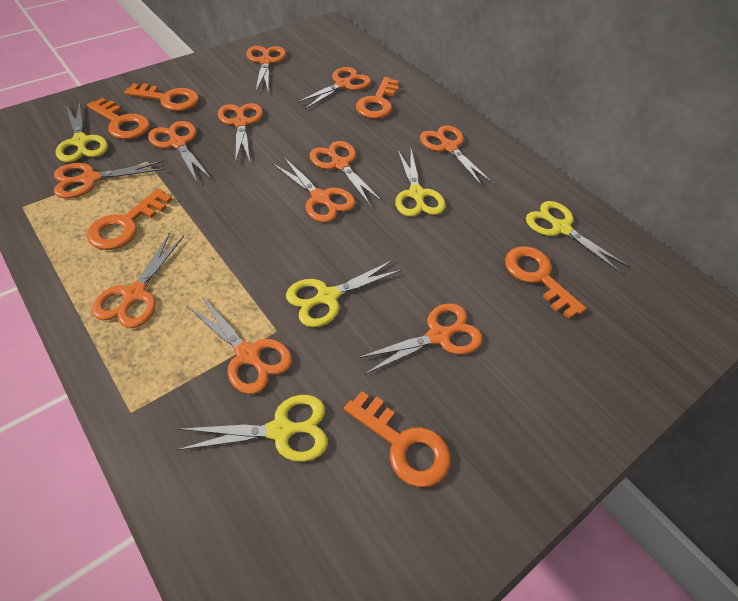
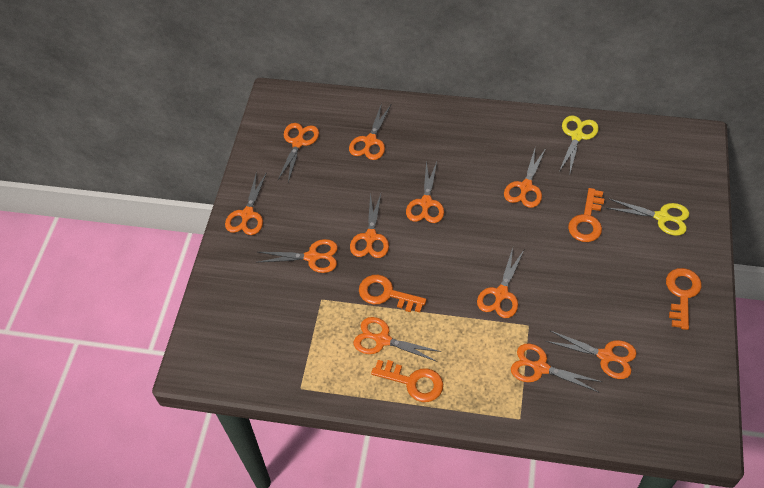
orange key: 6 -> 4
yellow scissors: 5 -> 2

